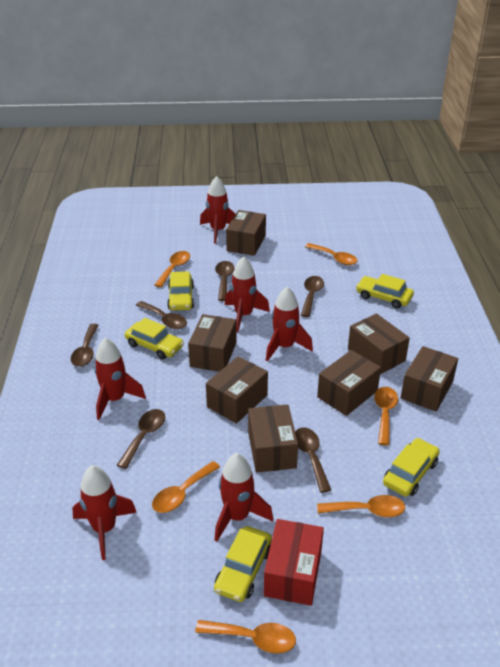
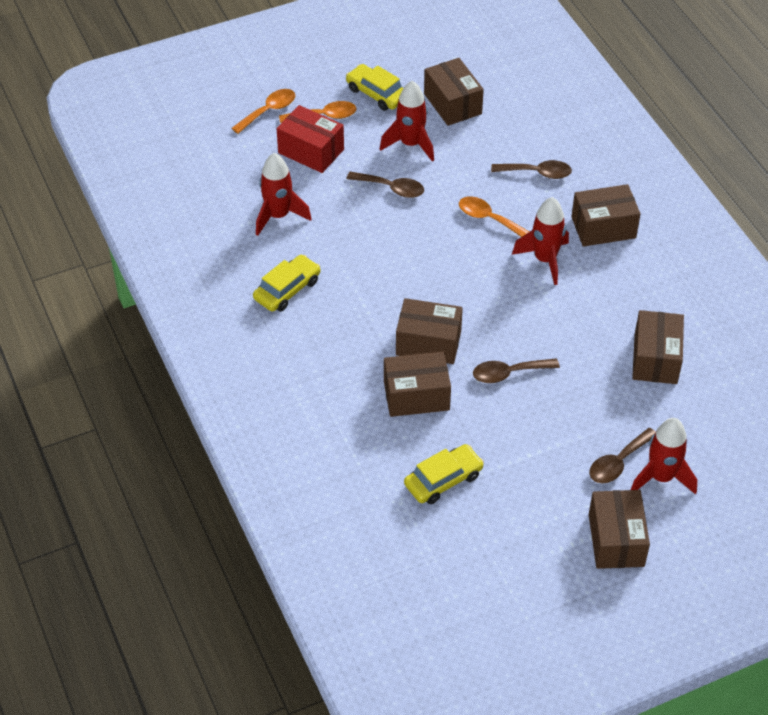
brown box: 7 -> 6
brown spoon: 6 -> 4
orange spoon: 6 -> 3
red rocket: 6 -> 4
yellow car: 5 -> 3

